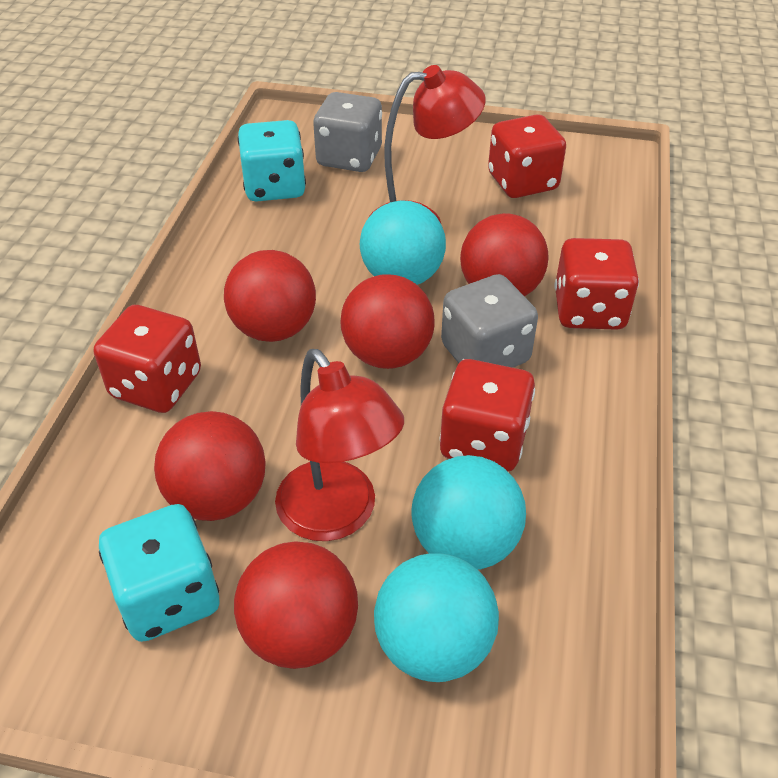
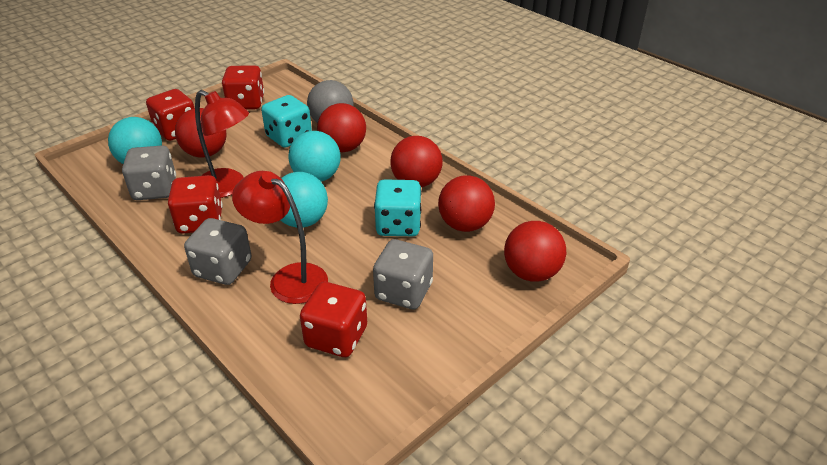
grey ball: 0 -> 1
grey dice: 2 -> 3

